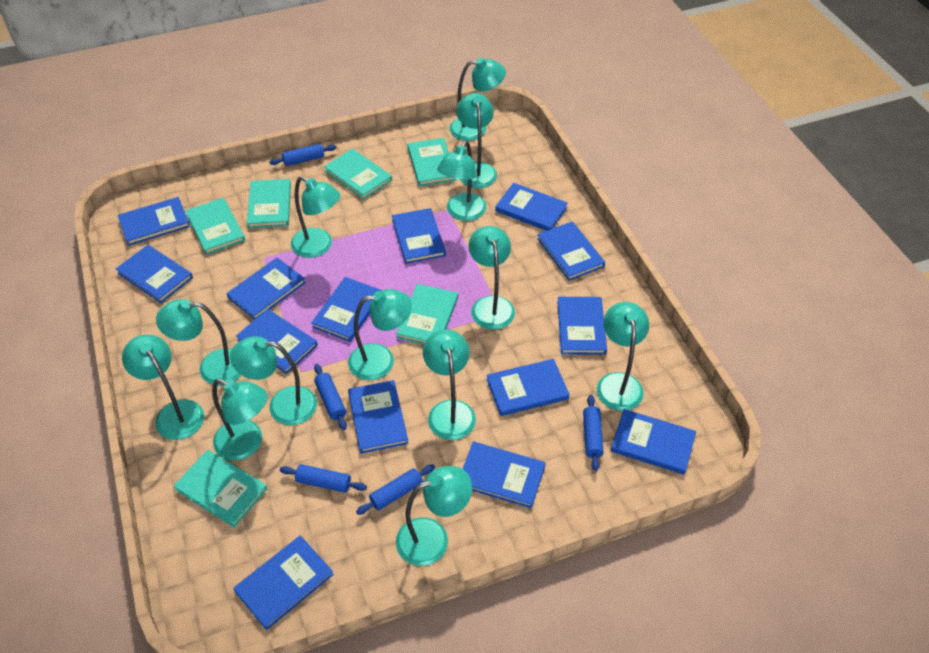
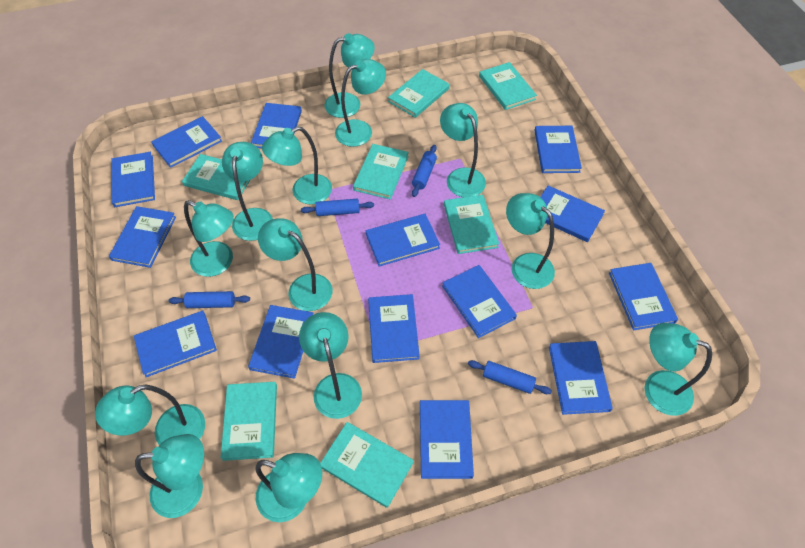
blue rolling pin: 5 -> 4
turquoise book: 6 -> 7

